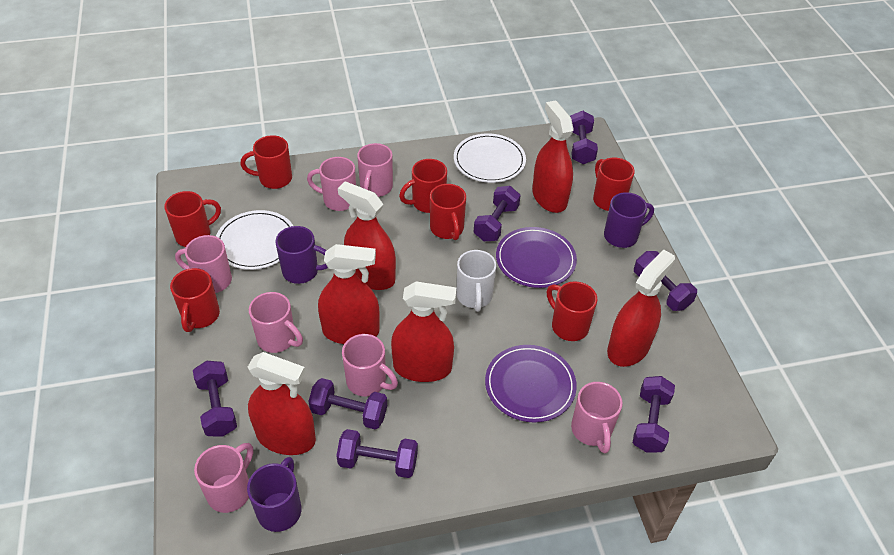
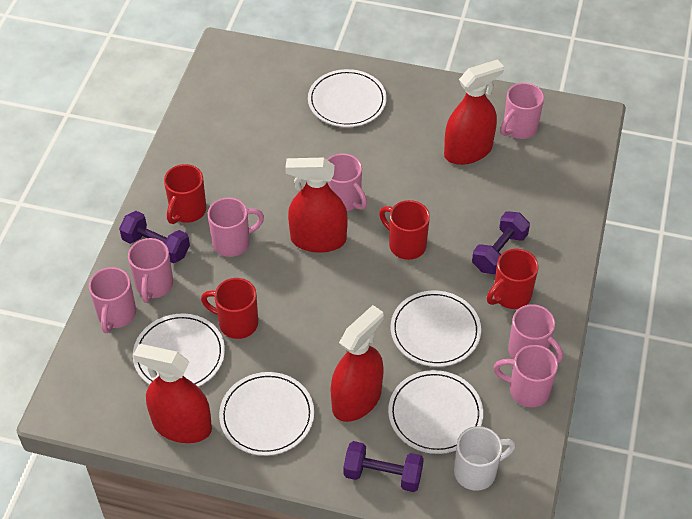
purple dumbbell: 7 -> 3
purple mug: 3 -> 0
purple plate: 2 -> 0
red mug: 7 -> 4
red spray bottle: 6 -> 4
white plate: 2 -> 5

